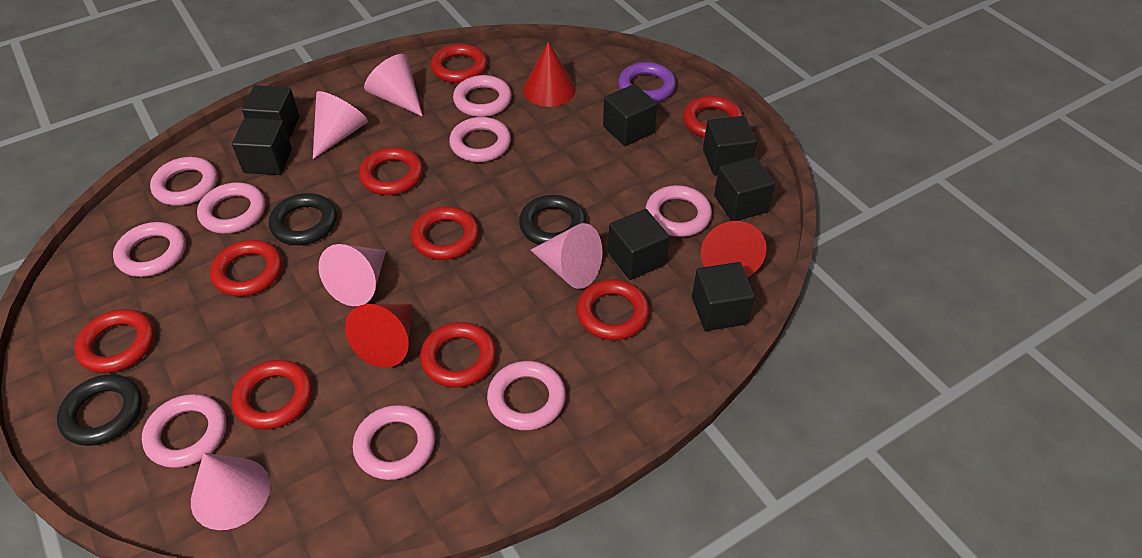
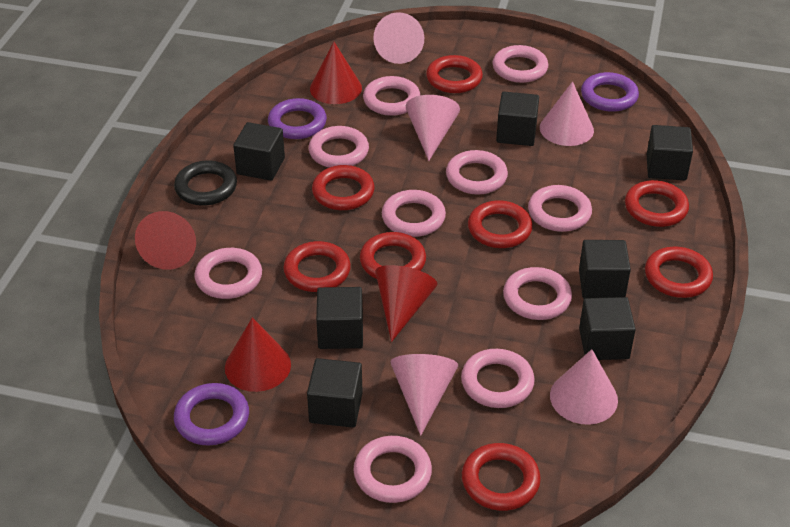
black ring: 3 -> 1
pink ring: 9 -> 10
purple ring: 1 -> 3
red cone: 3 -> 4
red ring: 9 -> 8

